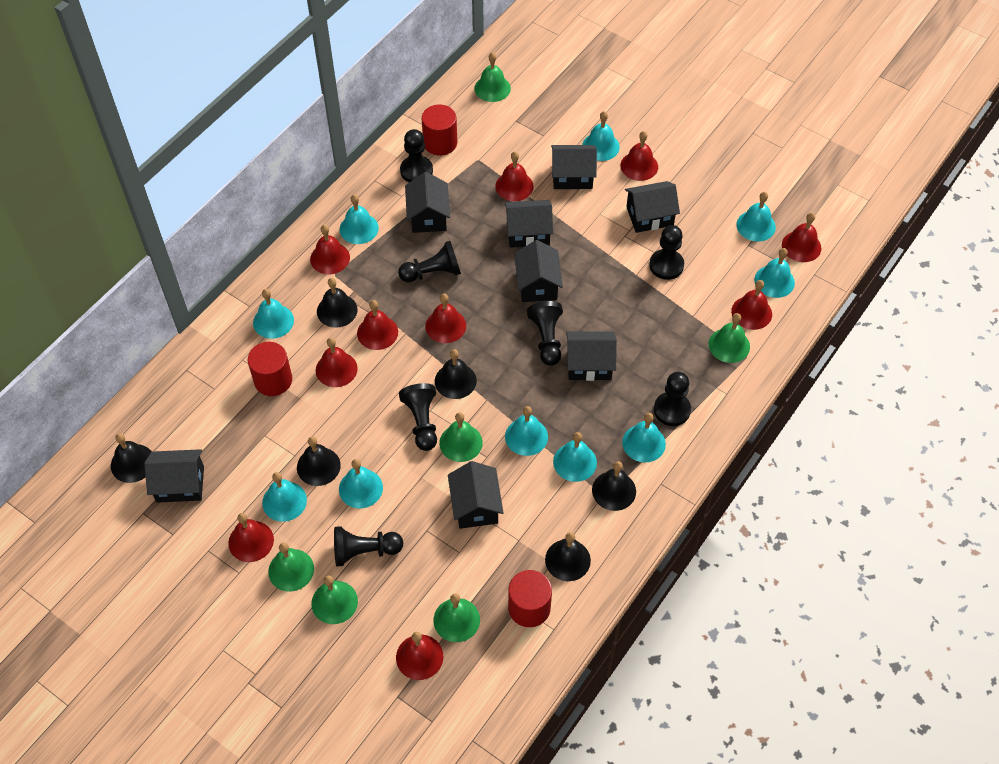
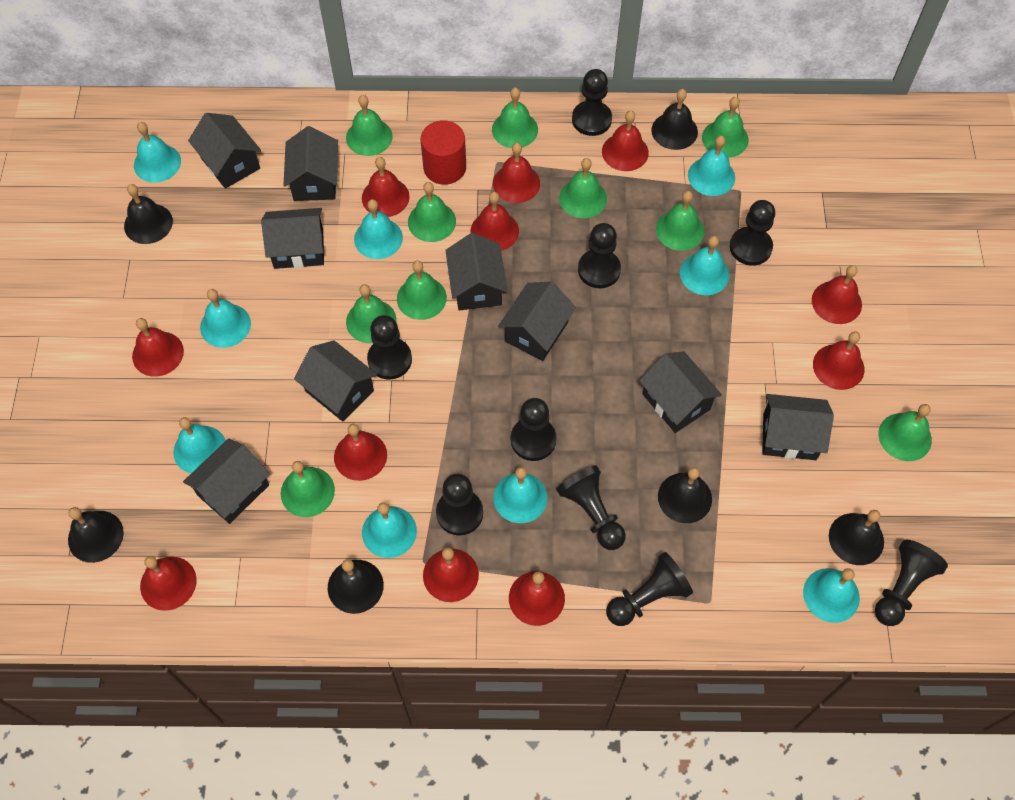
black house: 8 -> 9
black pawn: 7 -> 9
green bell: 6 -> 10
red bell: 10 -> 11
red cylinder: 3 -> 1
turquoise bell: 10 -> 9

